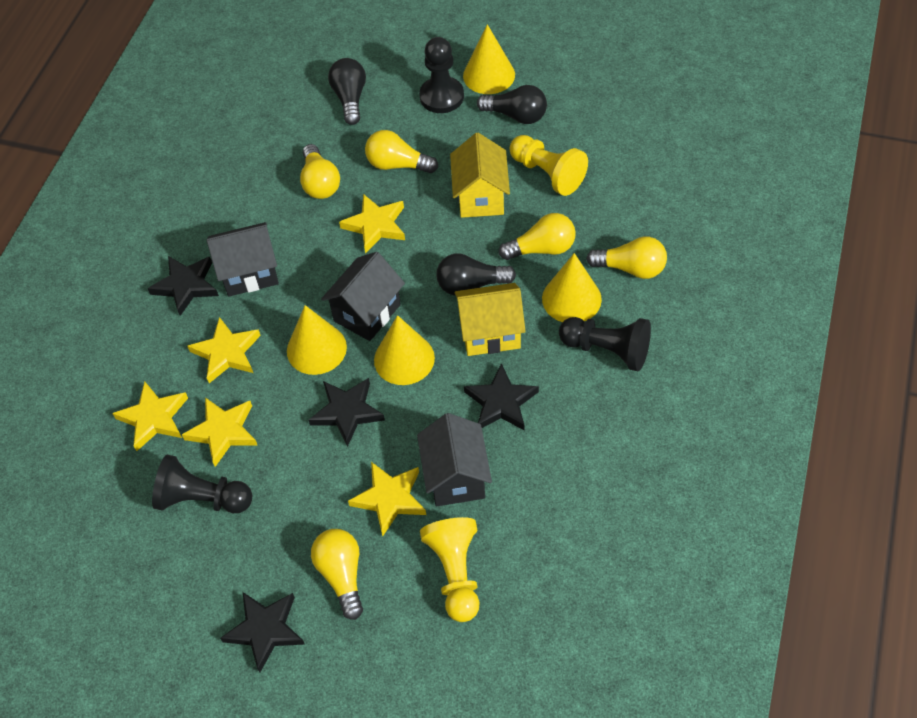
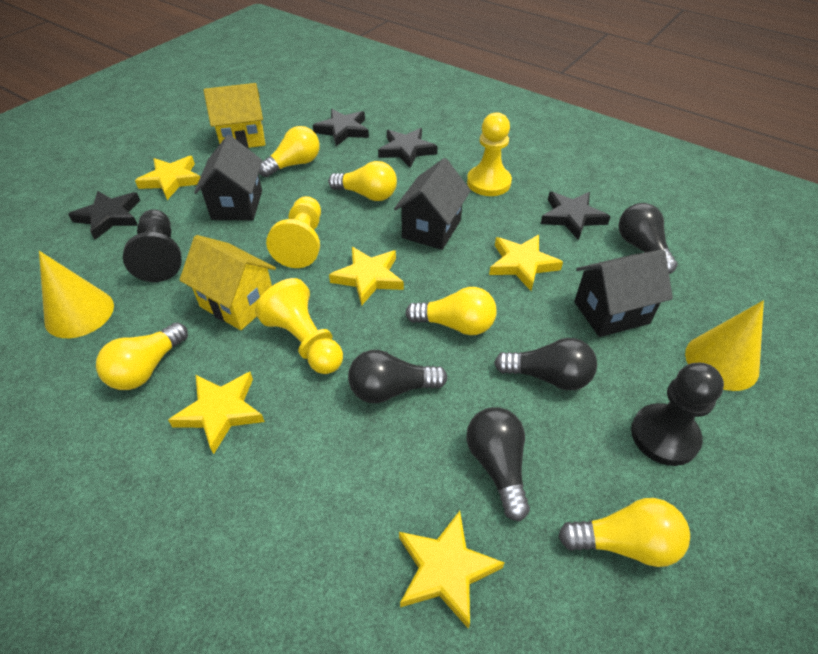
black light bulb: 3 -> 4
black pawn: 3 -> 2
yellow cone: 4 -> 2
yellow pawn: 2 -> 3

